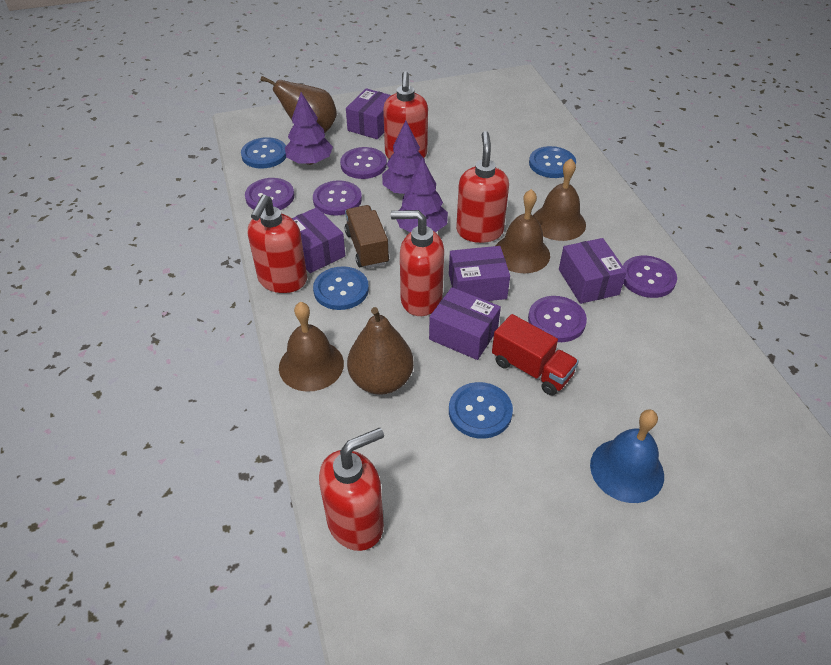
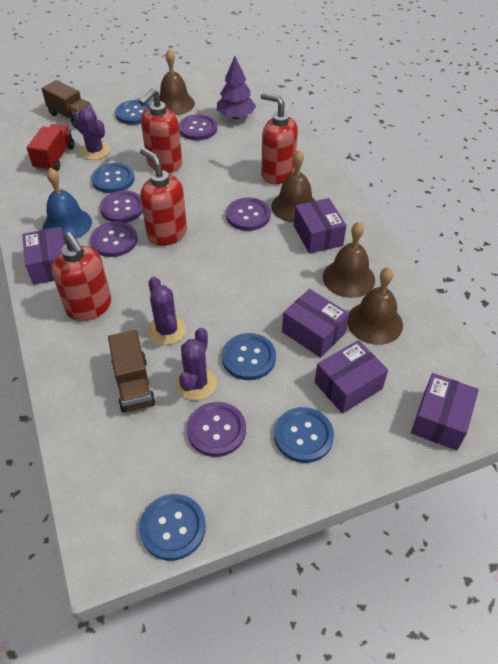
blue button: 4 -> 5
brown bell: 3 -> 4
brown pear: 2 -> 0
brown truck: 1 -> 2
purple cactus: 0 -> 3
purple tree: 3 -> 1
red soap dispenser: 5 -> 4

